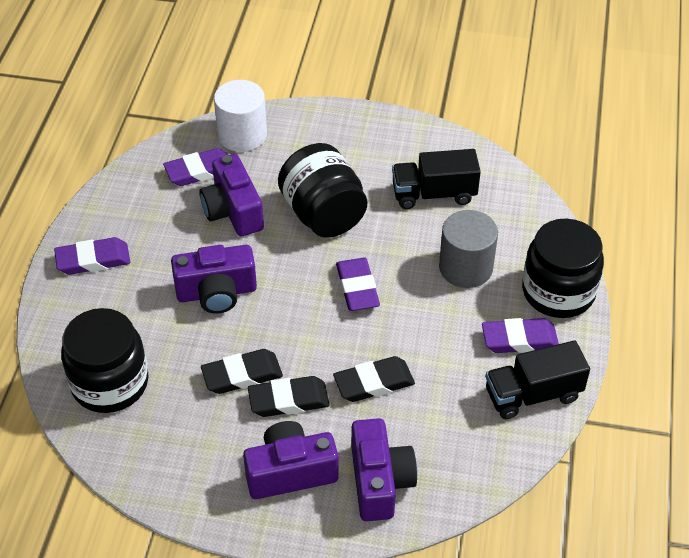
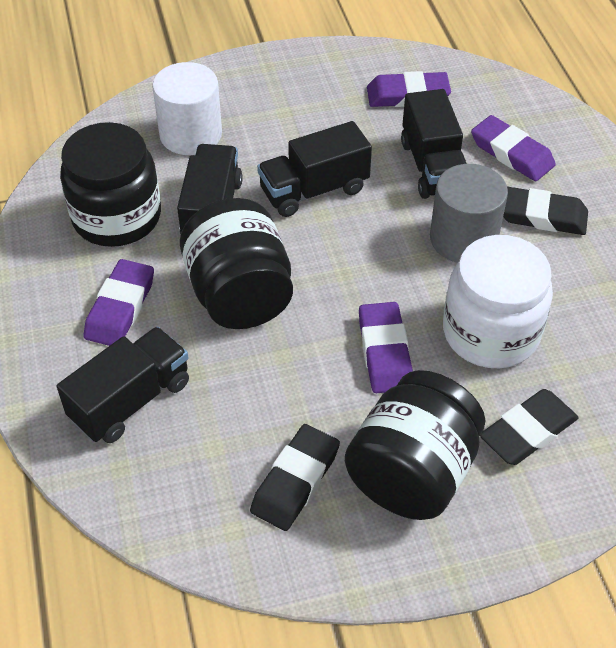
black truck: 2 -> 4
purple camera: 4 -> 0
white jar: 0 -> 1

